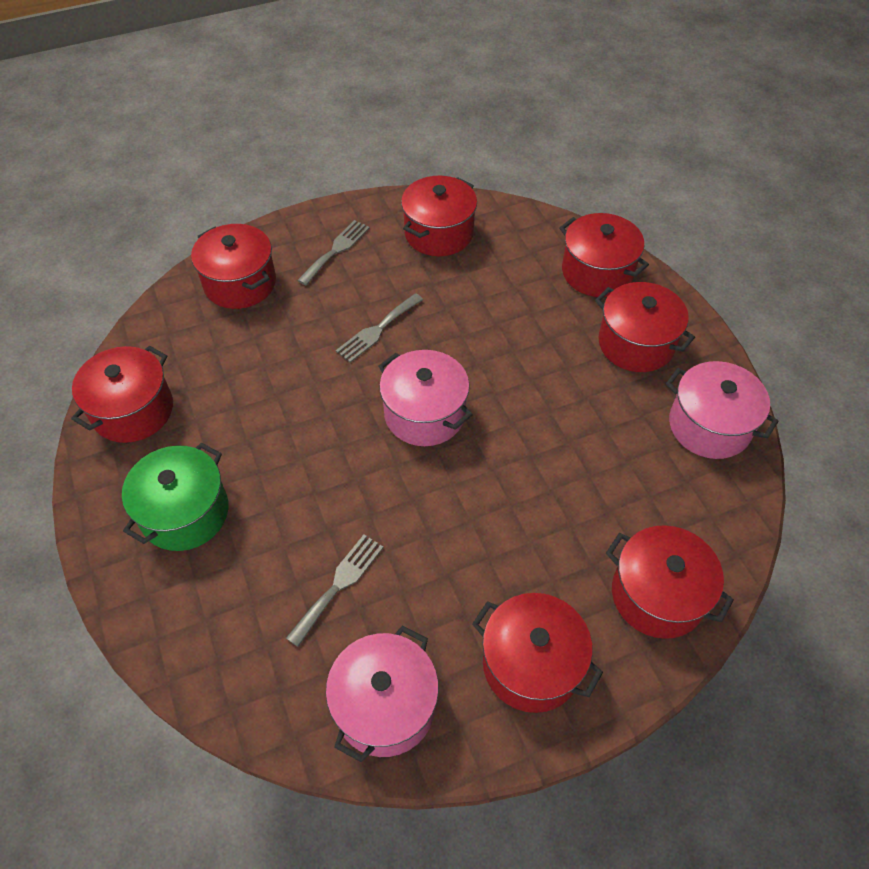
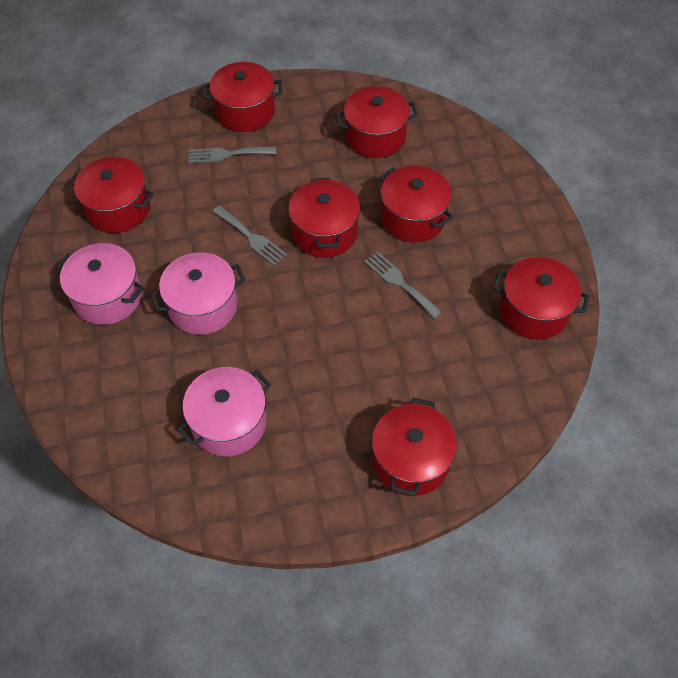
green pot: 1 -> 0

